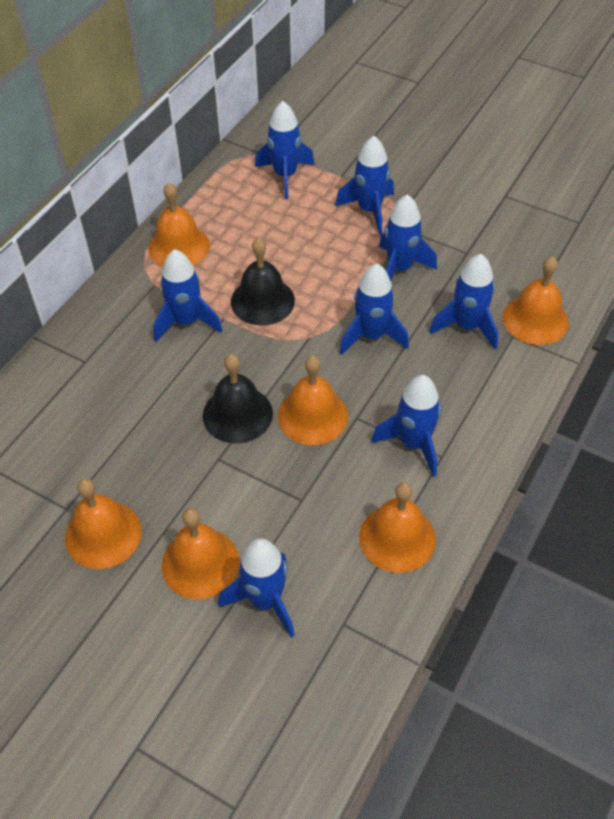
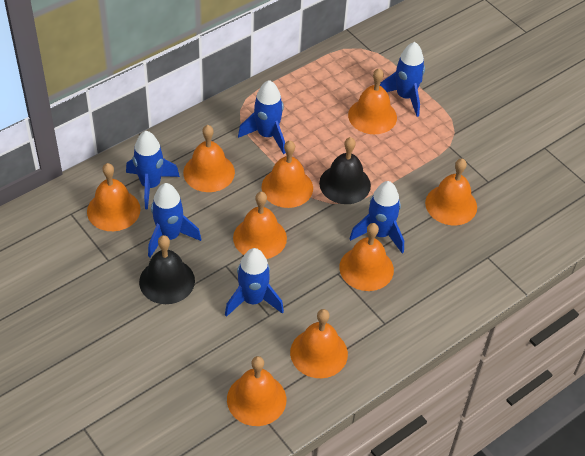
blue rocket: 8 -> 6
orange bell: 6 -> 9

